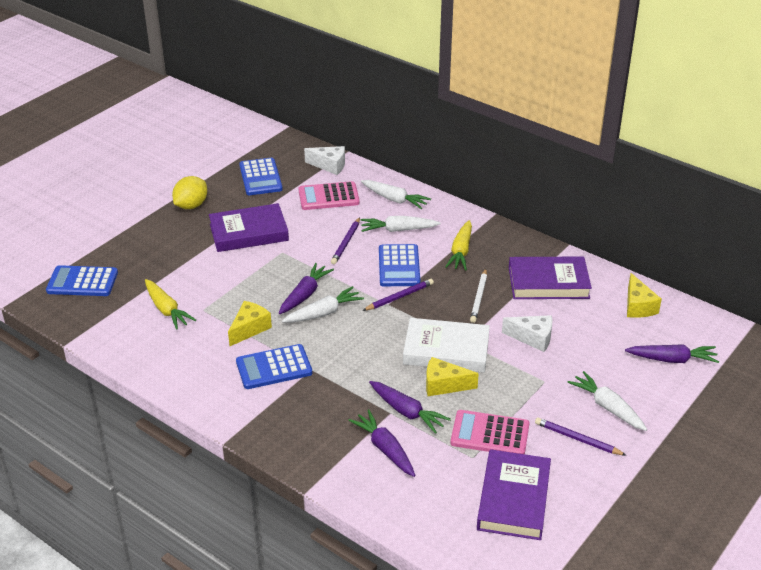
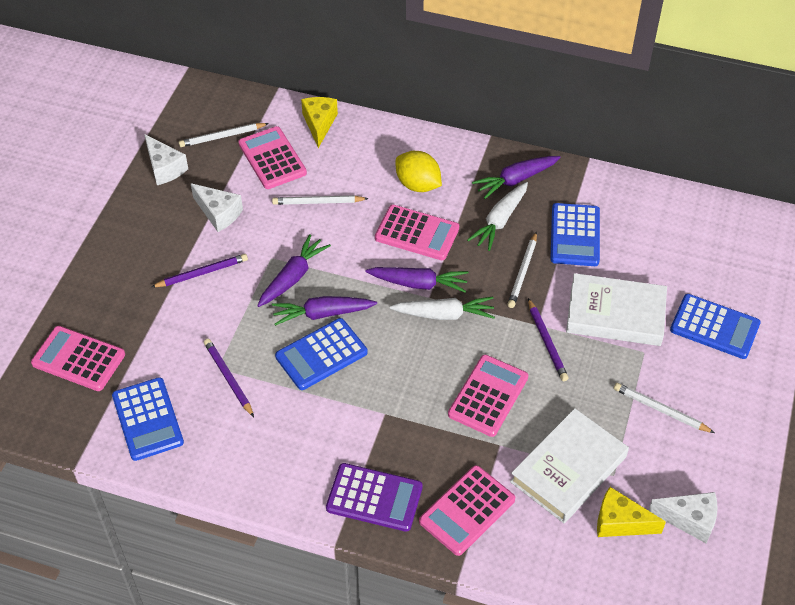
pink calculator: 2 -> 5
purple book: 3 -> 0
purple calculator: 0 -> 1
white book: 1 -> 2
white carrot: 4 -> 2
white cheese: 2 -> 3
white pencil: 1 -> 4
yellow carrot: 2 -> 0
yellow cheese: 3 -> 2

